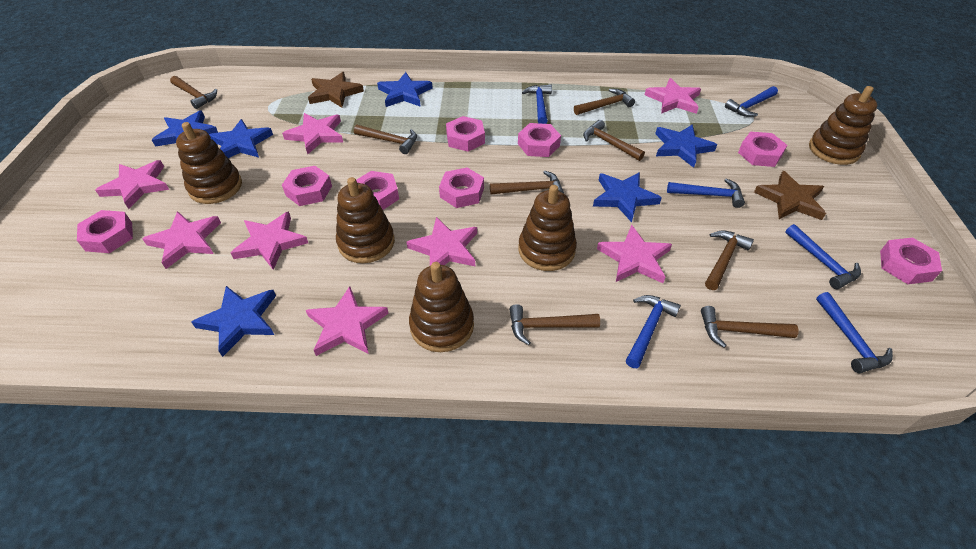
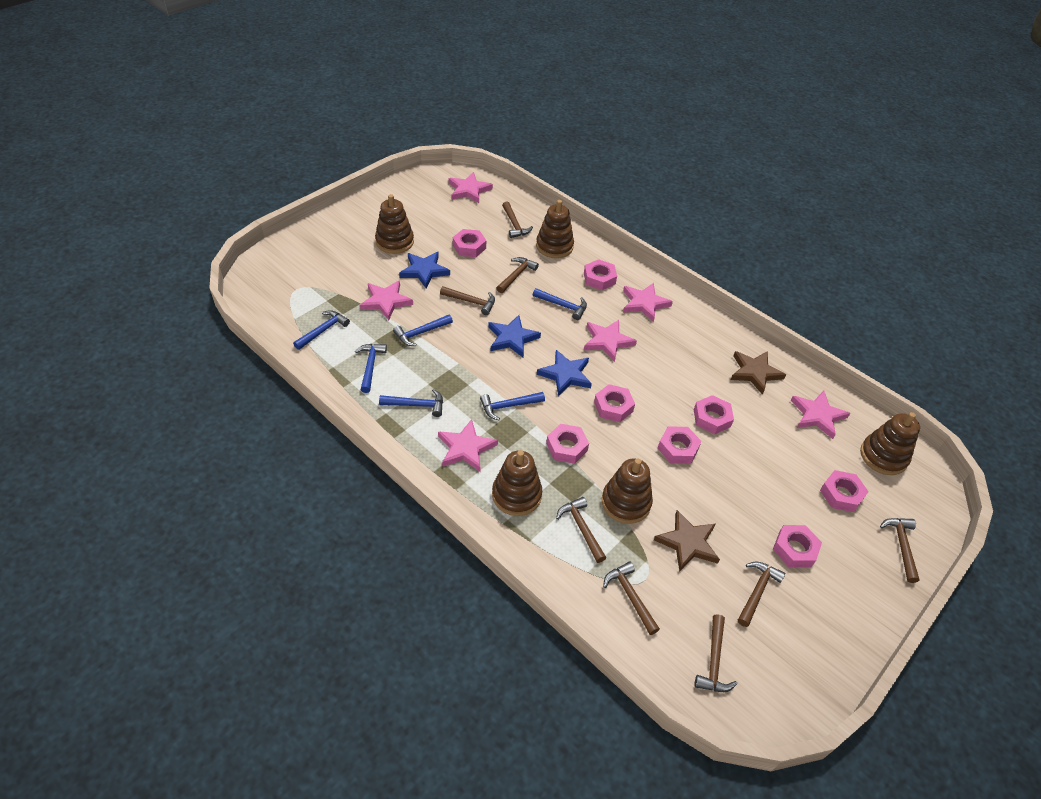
blue star: 6 -> 3
pink star: 8 -> 6

